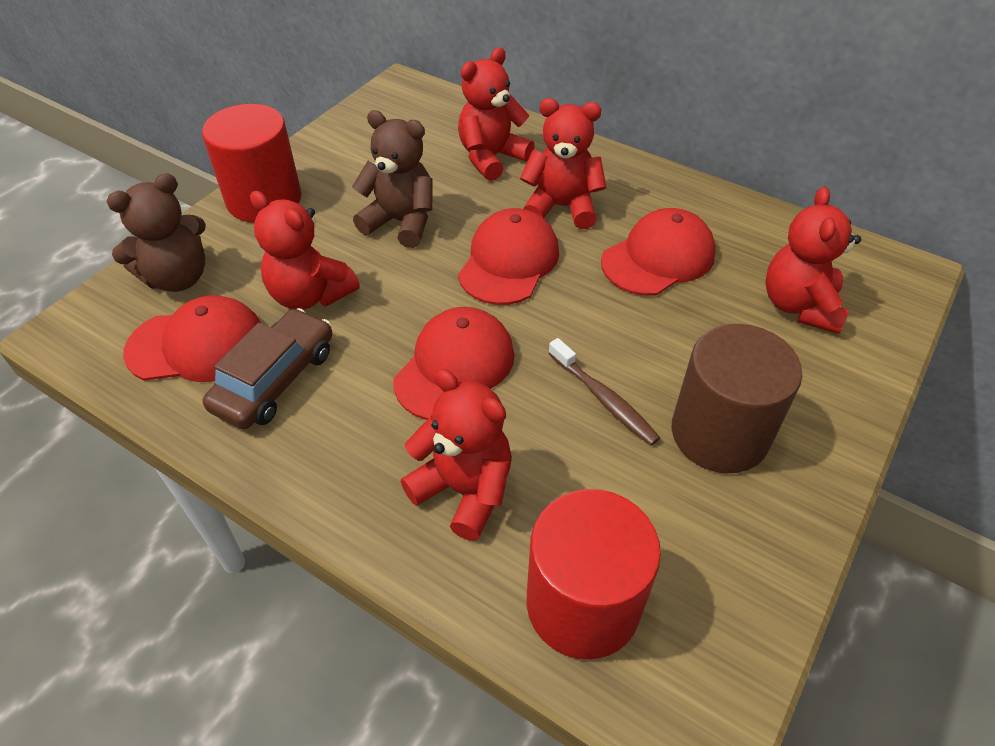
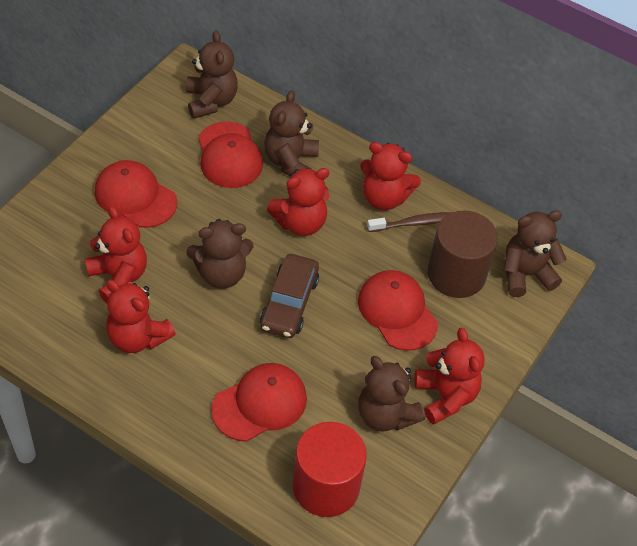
brown teddy bear: 2 -> 5
red cylinder: 2 -> 1

